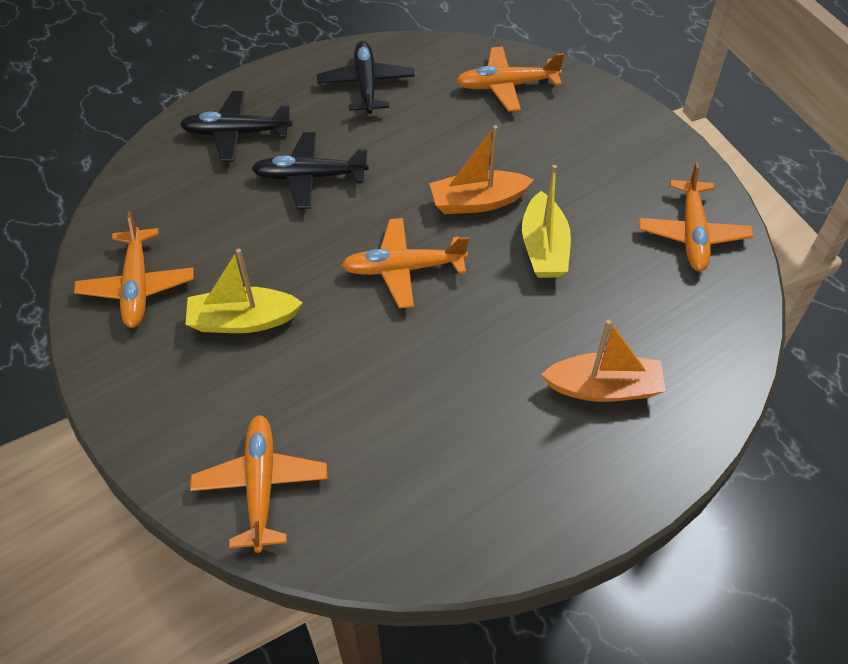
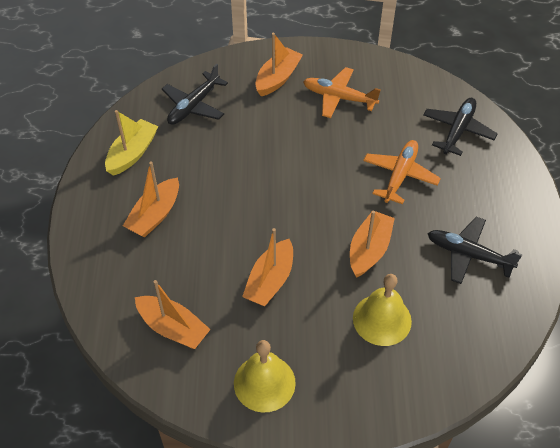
orange boat: 2 -> 5
orange plane: 5 -> 2
yellow bell: 0 -> 2
yellow boat: 2 -> 1

